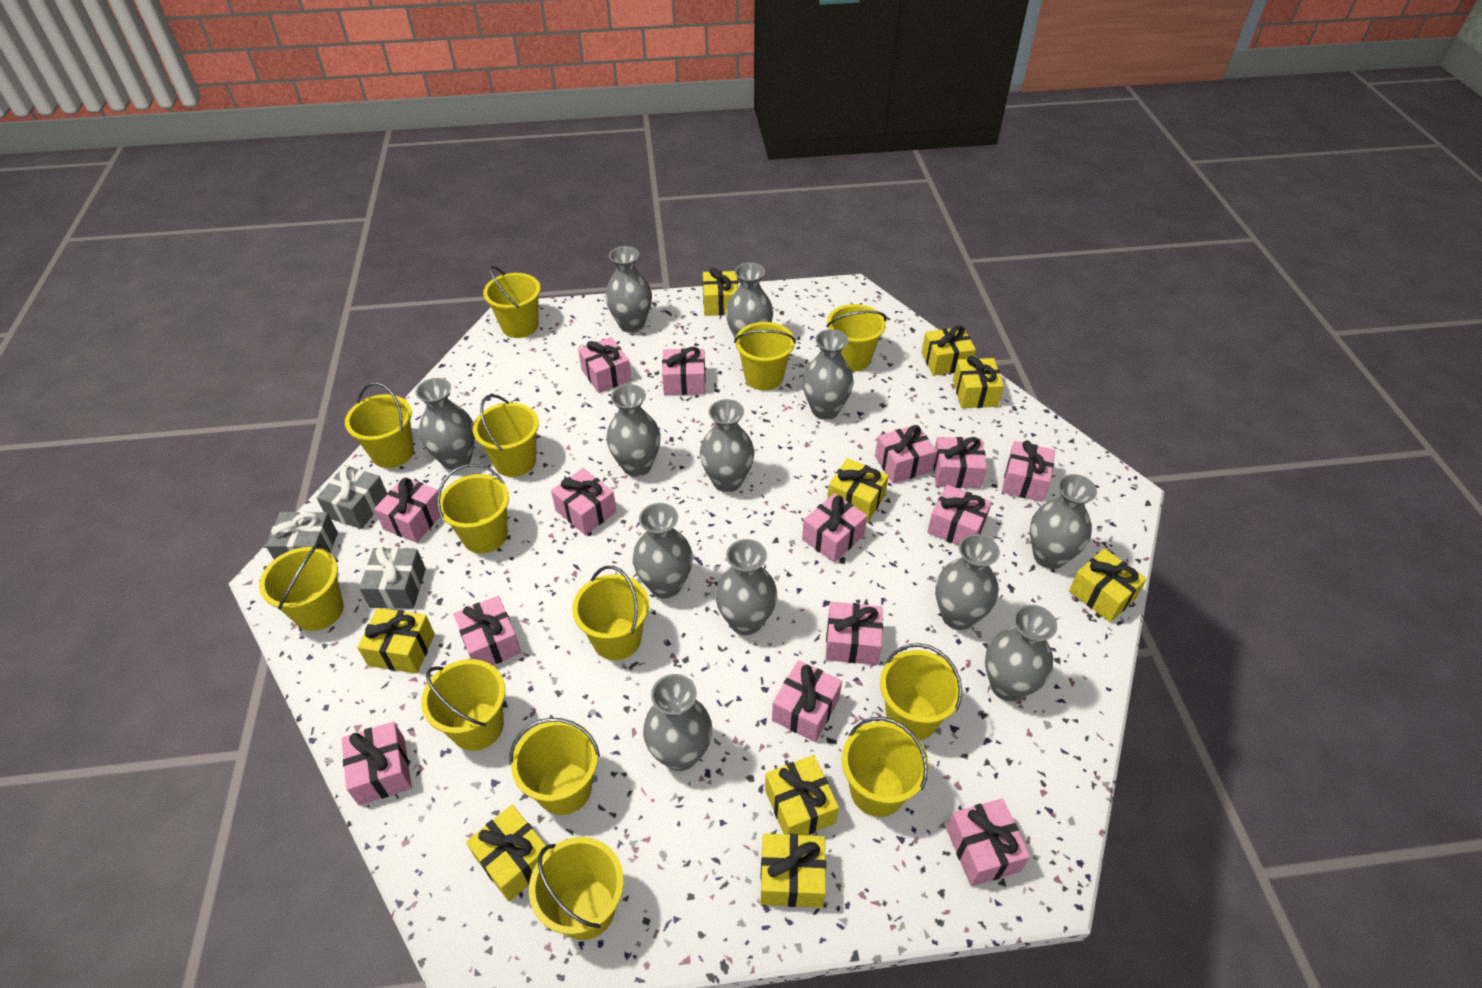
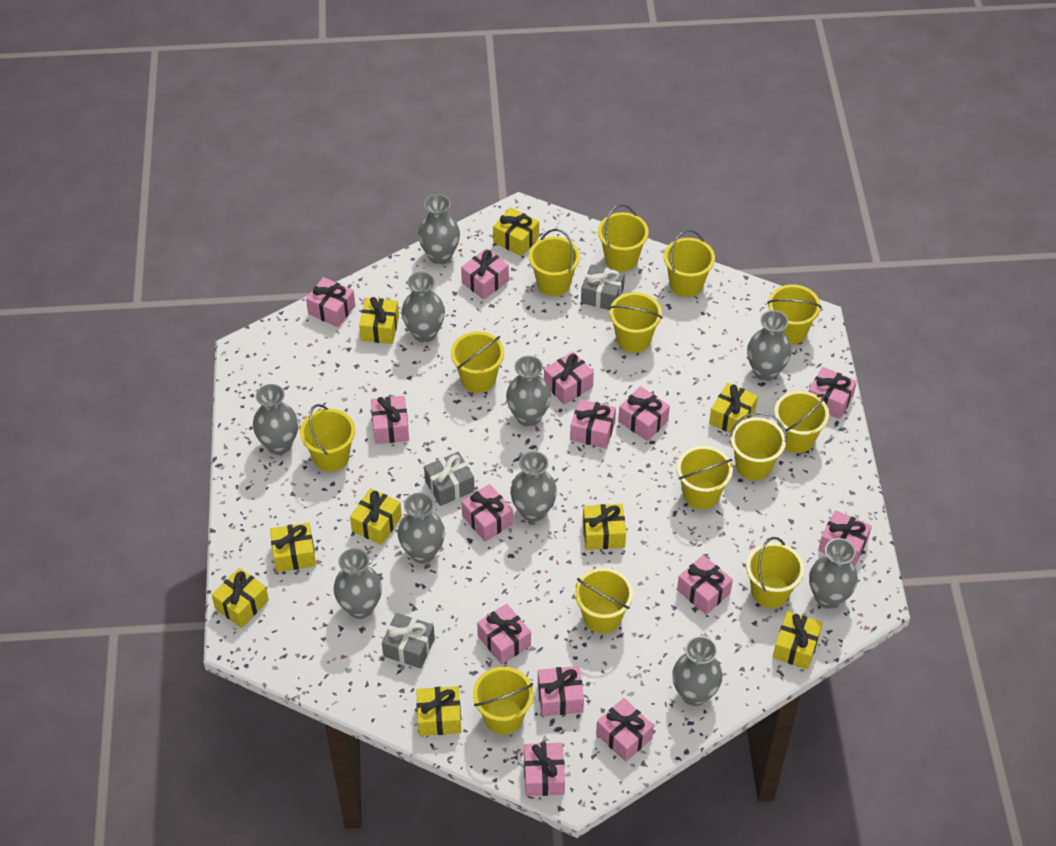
grey vase: 12 -> 10

